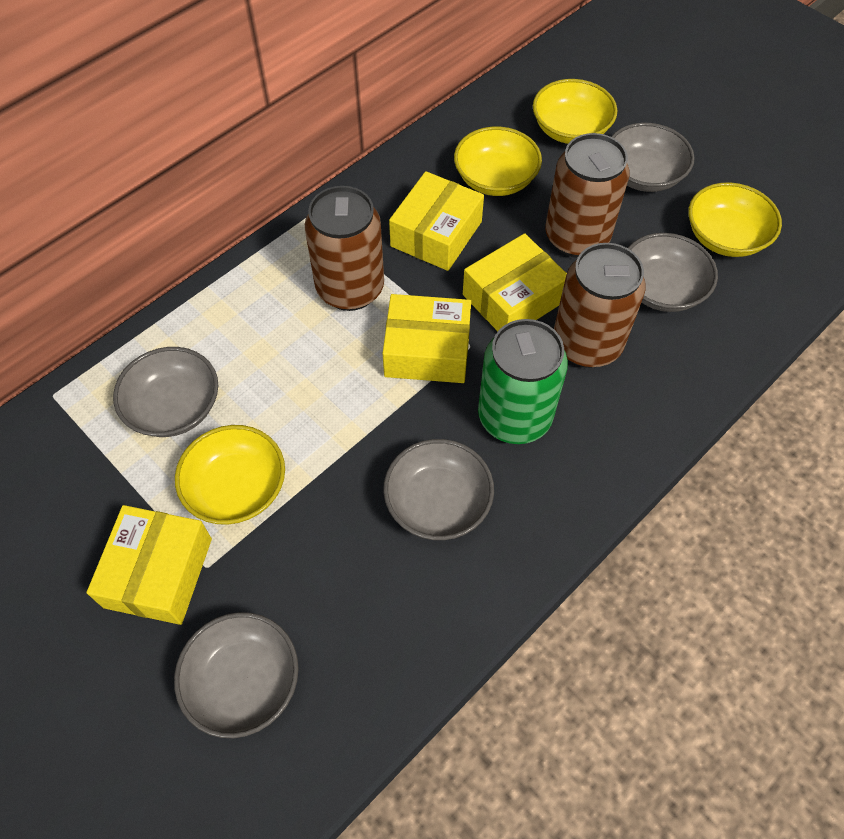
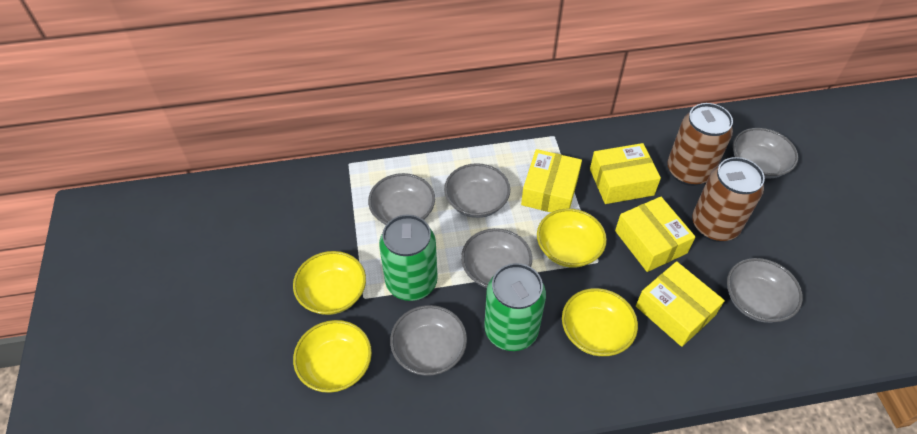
brown can: 3 -> 2
green can: 1 -> 2
grey bowl: 5 -> 6

